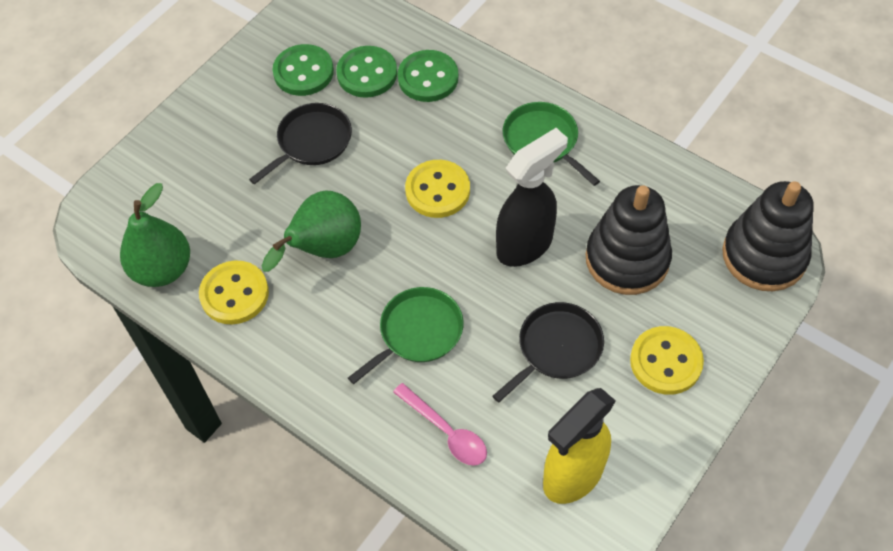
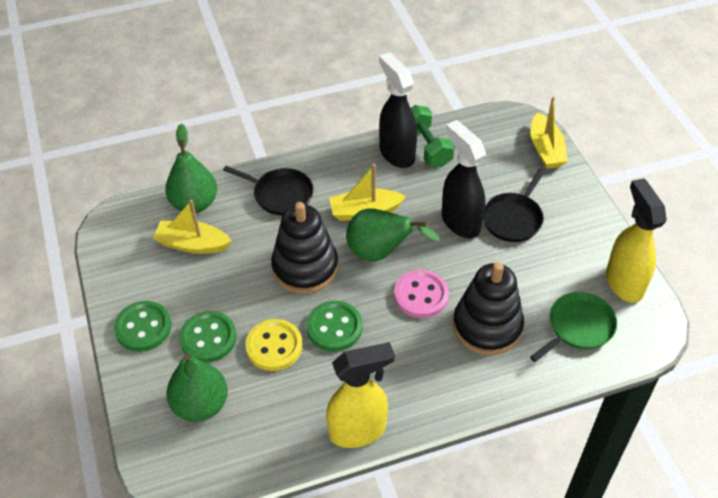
black spray bottle: 1 -> 2
green dumbbell: 0 -> 1
green pan: 2 -> 1
green pear: 2 -> 3
pink button: 0 -> 1
pink spoon: 1 -> 0
yellow boat: 0 -> 3
yellow button: 3 -> 1
yellow spray bottle: 1 -> 2

